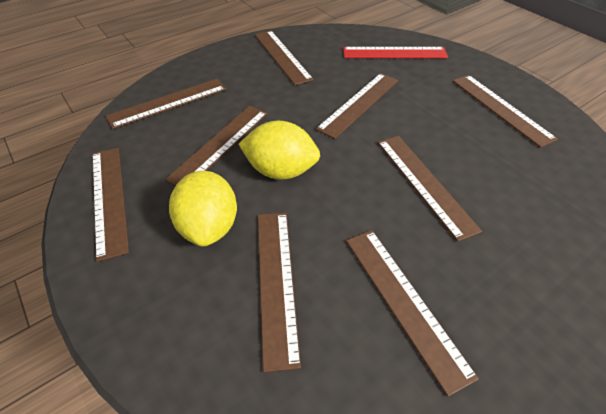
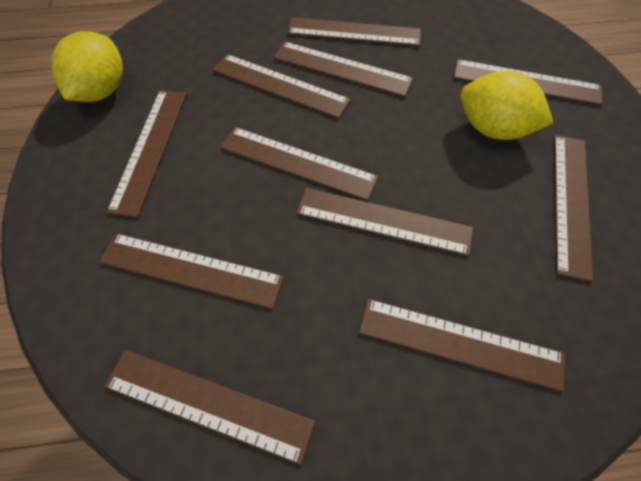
brown ruler: 9 -> 11
red ruler: 1 -> 0

